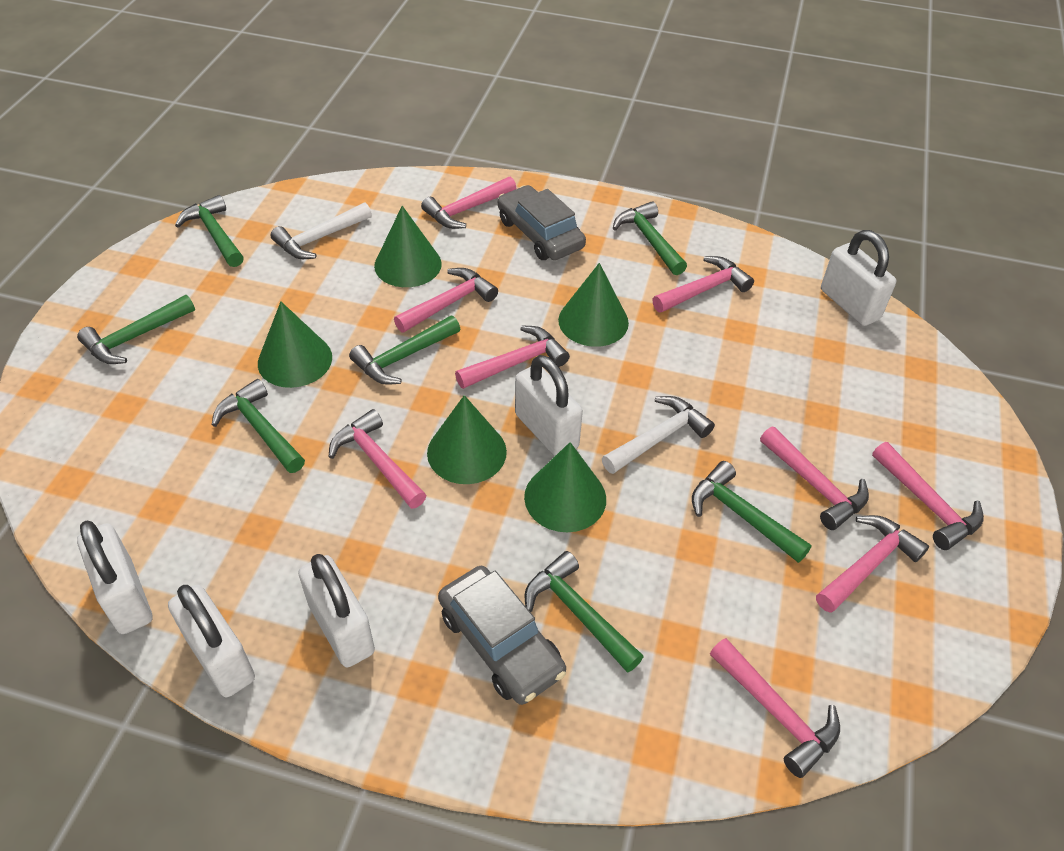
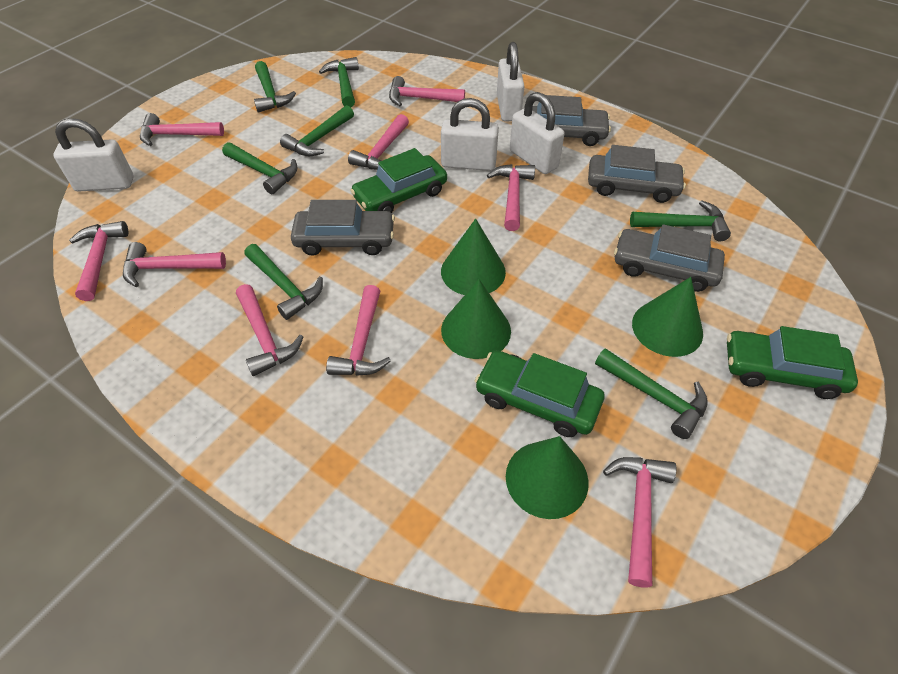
green car: 0 -> 3
green cone: 5 -> 4
grey car: 2 -> 4
white hammer: 2 -> 0
white padlock: 5 -> 4

